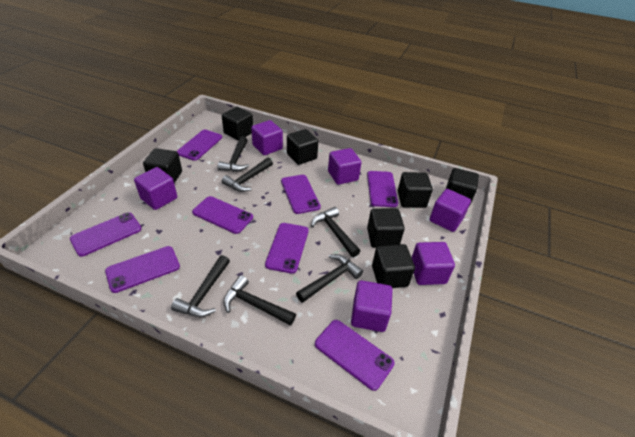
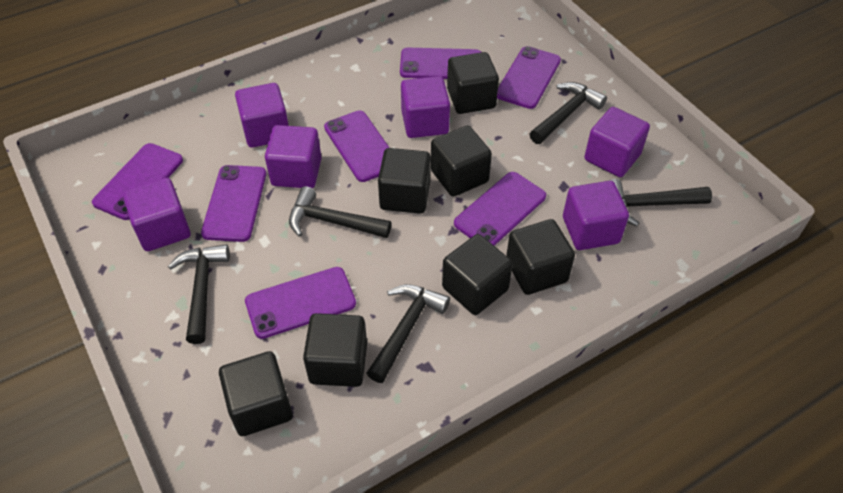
black hammer: 6 -> 5
purple phone: 8 -> 7

